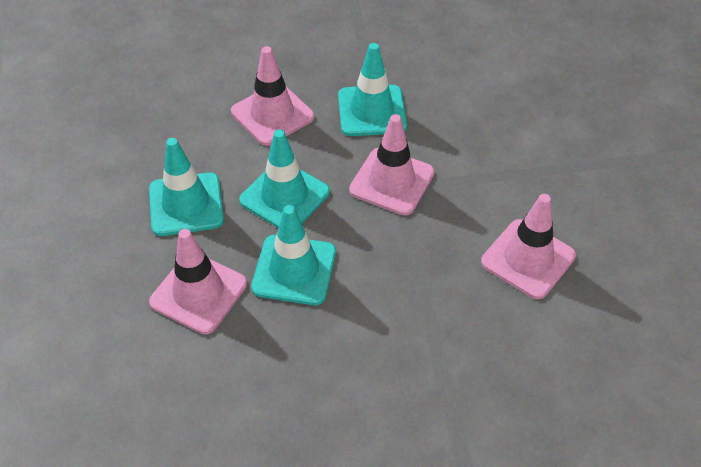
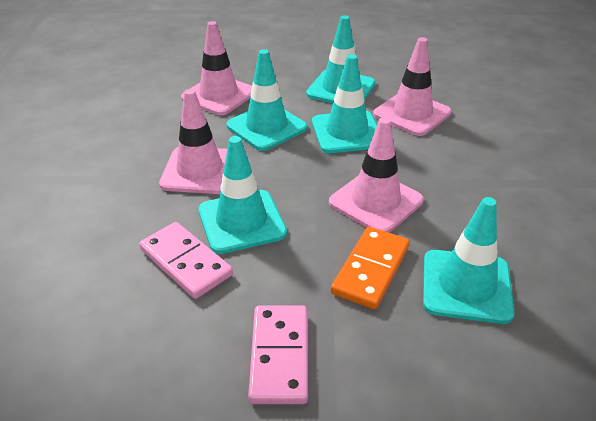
orange domino: 0 -> 1
pink domino: 0 -> 2
turquoise traffic cone: 4 -> 5

